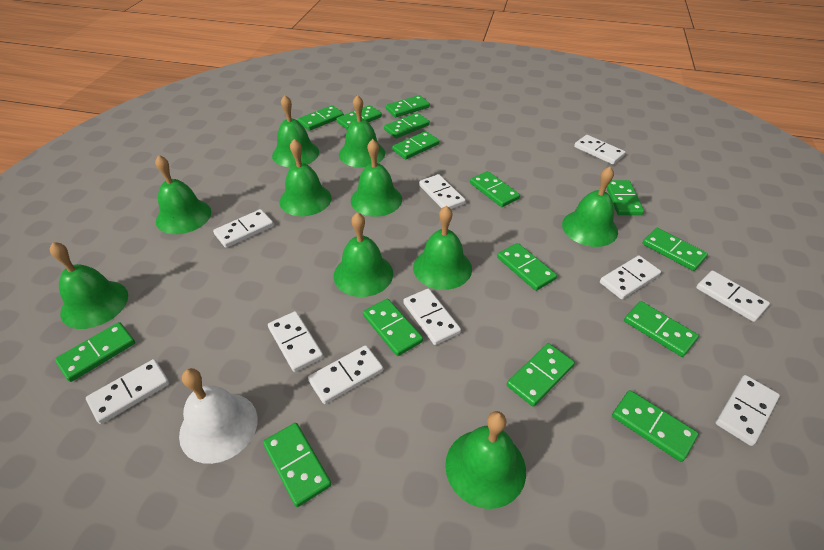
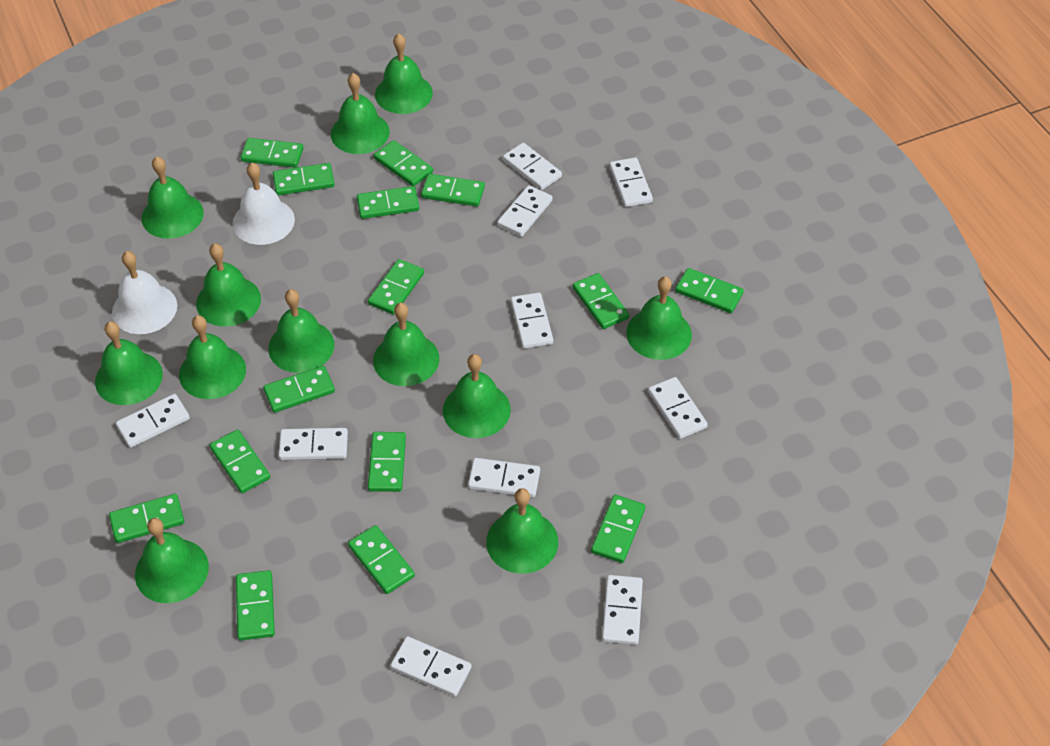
green bell: 10 -> 12
white bell: 1 -> 2

